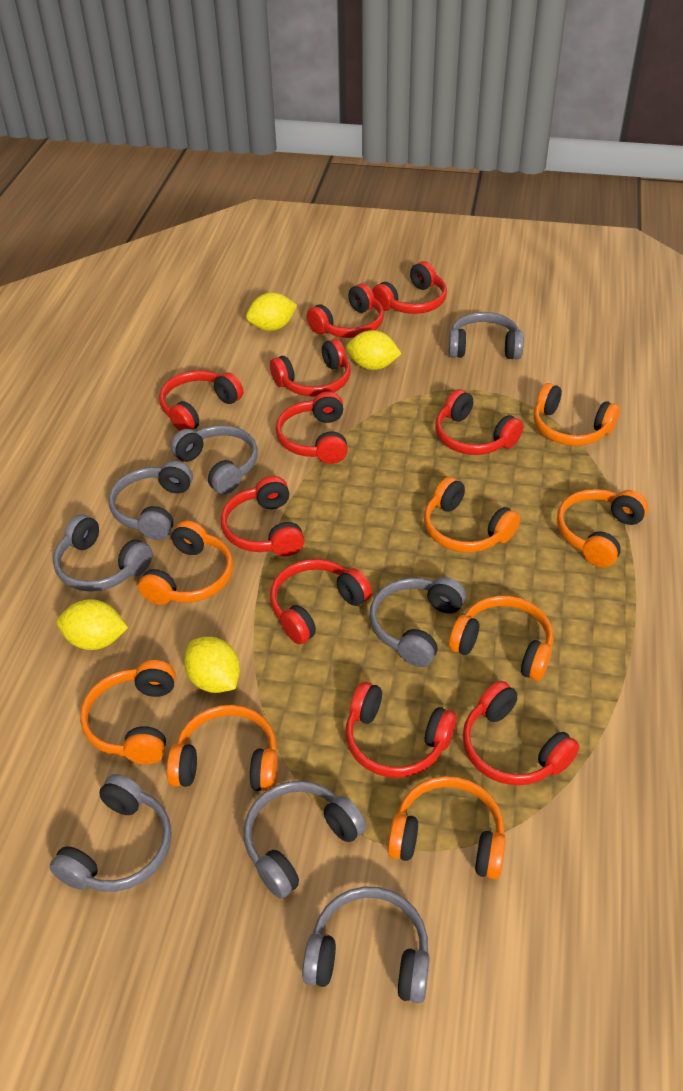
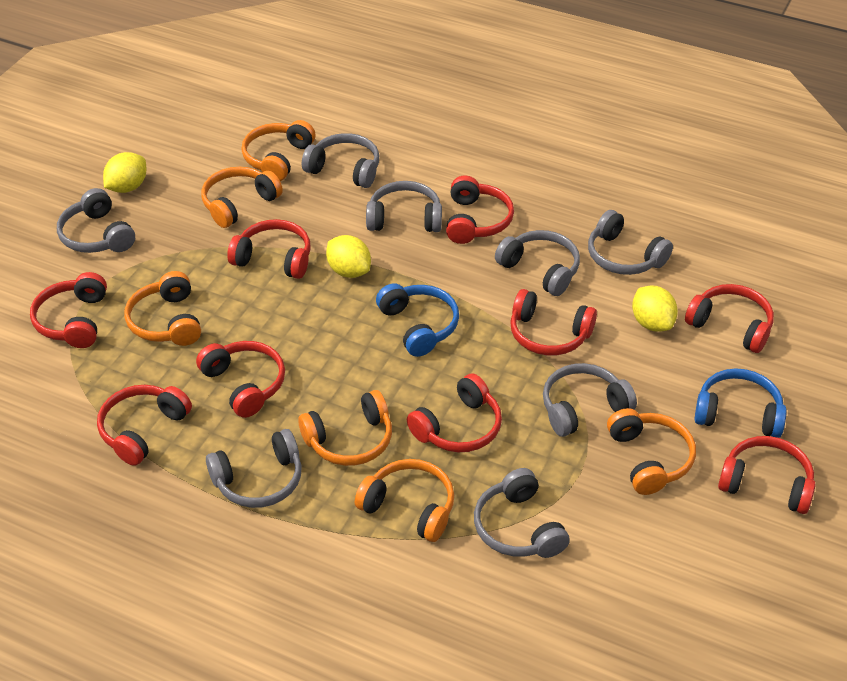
blue headphones: 0 -> 2
orange headphones: 8 -> 6
red headphones: 10 -> 9
yellow lemon: 4 -> 3

